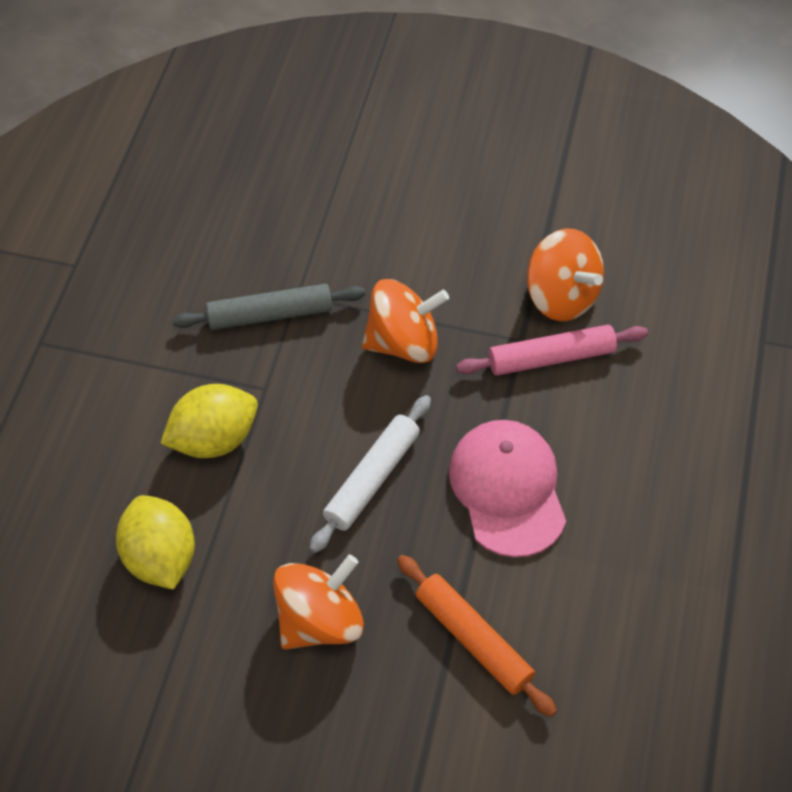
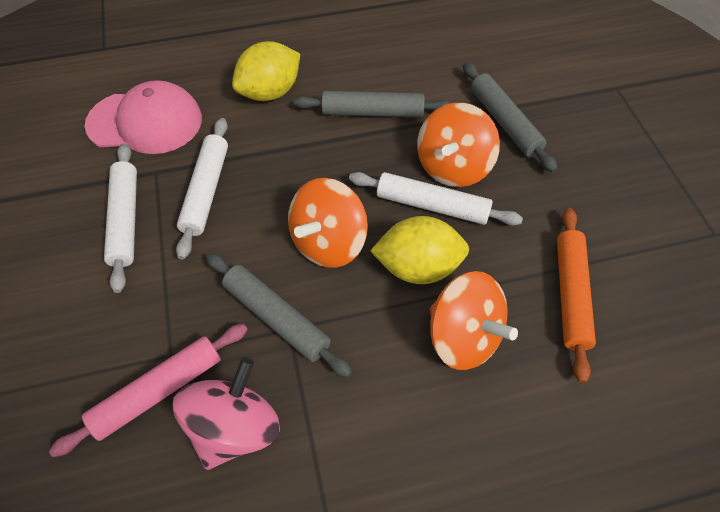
grey rolling pin: 1 -> 3
pink spinning top: 0 -> 1
white rolling pin: 1 -> 3

